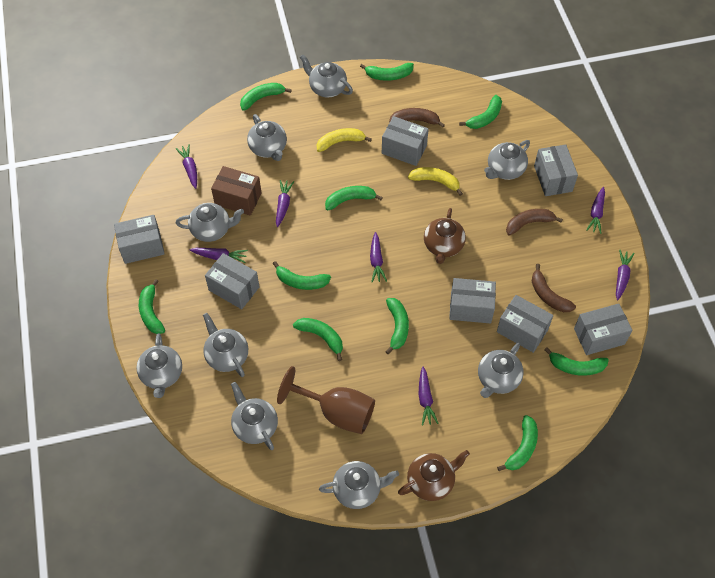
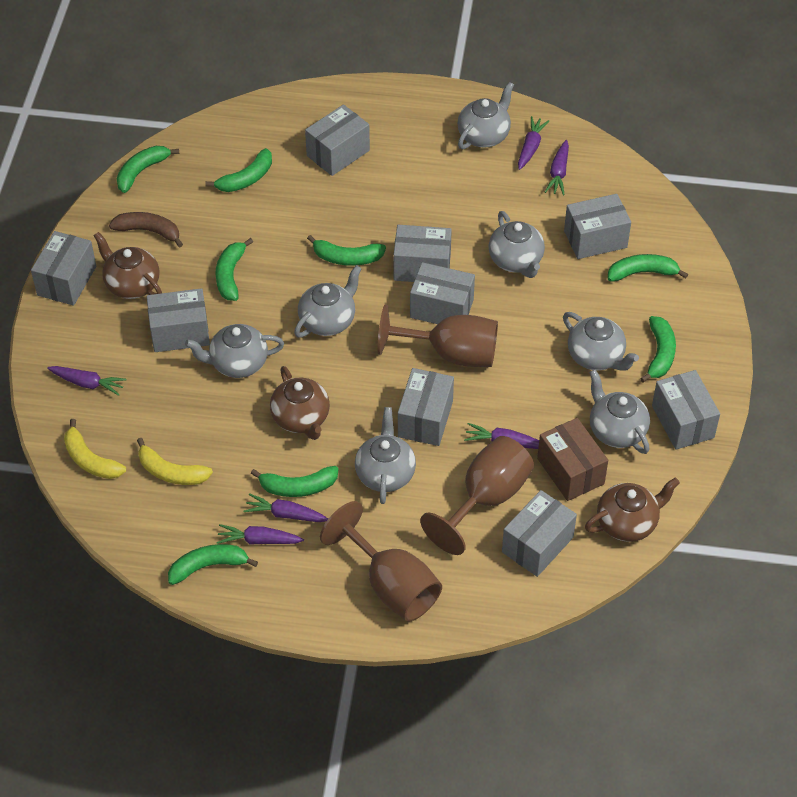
brown banana: 3 -> 1
brown goblet: 1 -> 3
brown teapot: 2 -> 3
green banana: 10 -> 8
grey box: 7 -> 9
grey teapot: 9 -> 7
purple carrot: 7 -> 6

